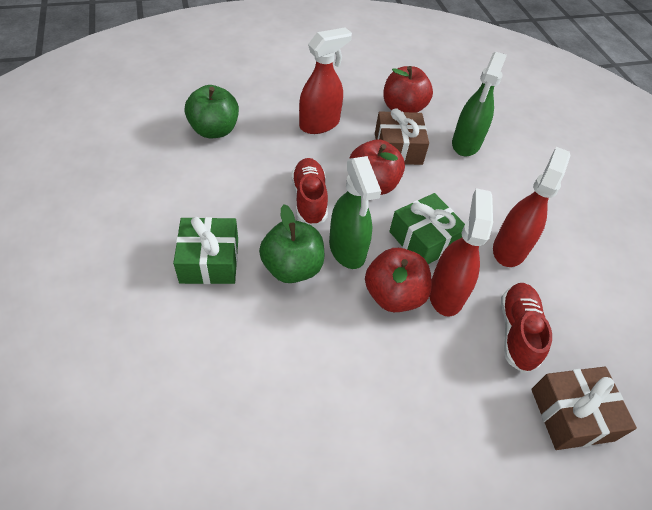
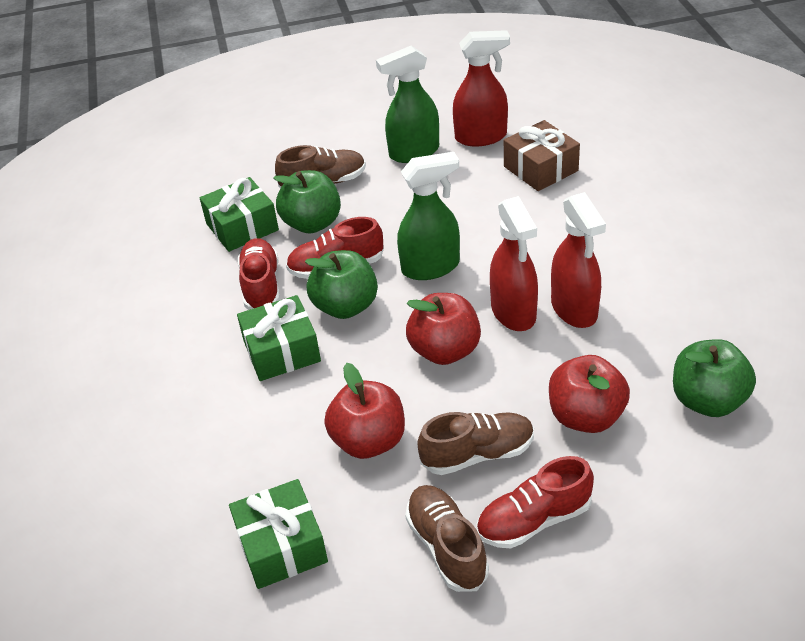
brown gift: 2 -> 1
brown shoe: 0 -> 3
green apple: 2 -> 3
green gift: 2 -> 3
red shoe: 2 -> 3

